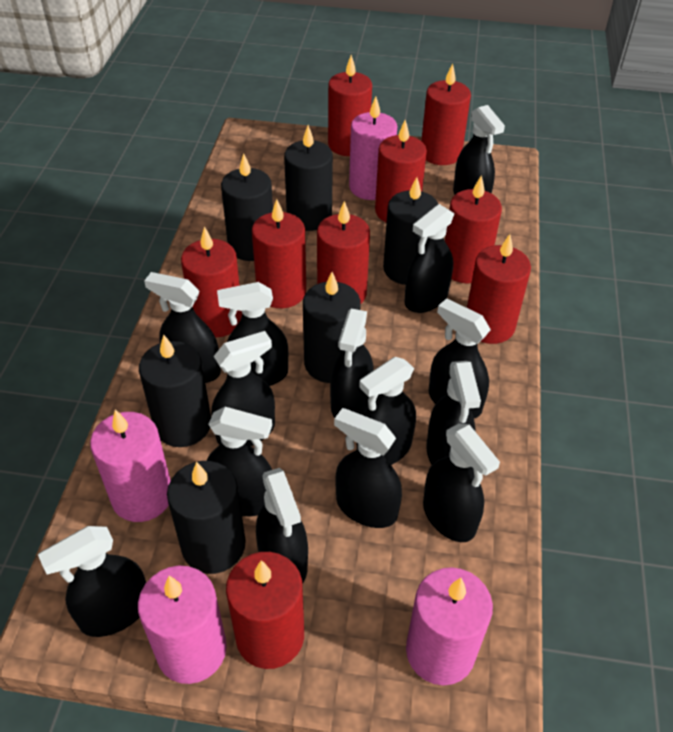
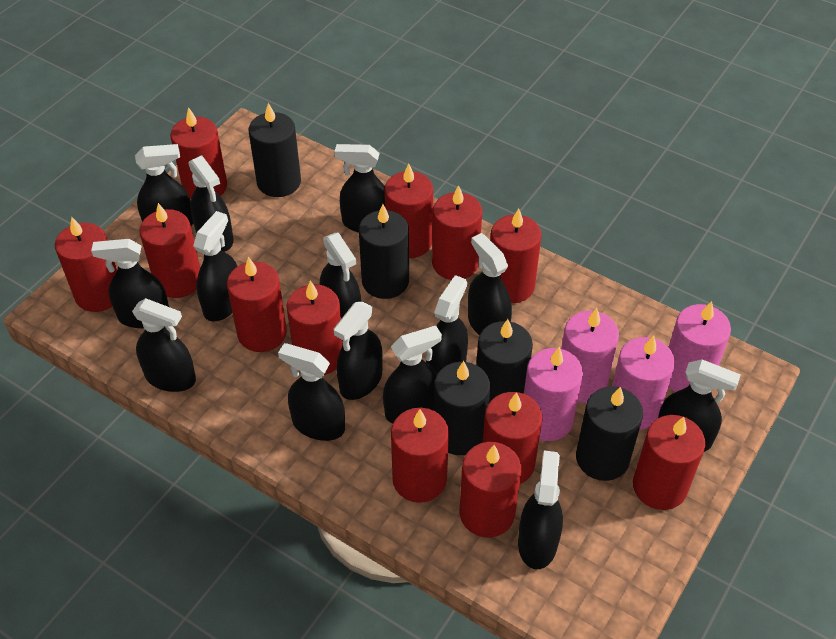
black candle: 6 -> 5
red candle: 9 -> 12

